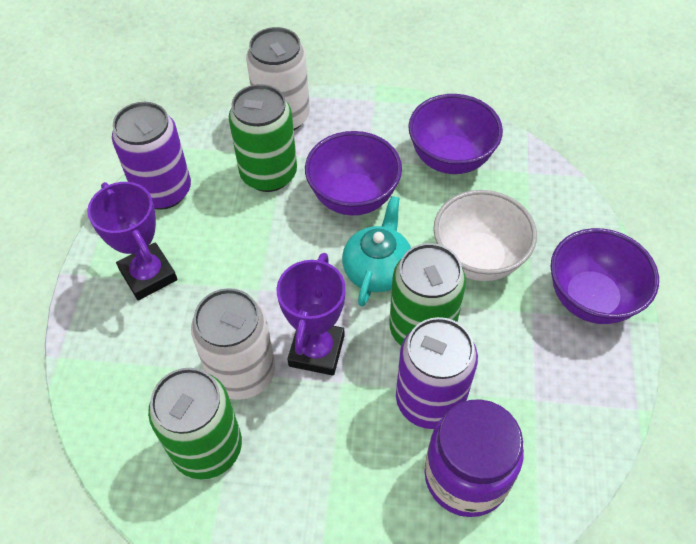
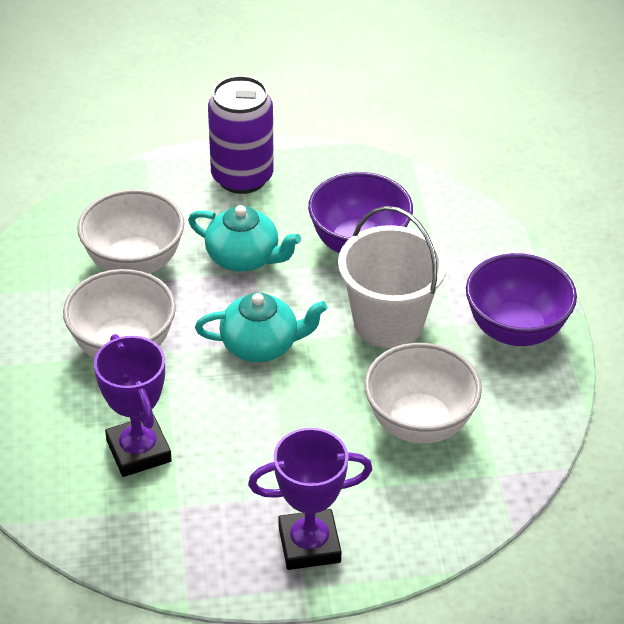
green can: 3 -> 0
purple bowl: 3 -> 2
purple can: 2 -> 1
purple jar: 1 -> 0
turquoise teapot: 1 -> 2
white bowl: 1 -> 3
white bucket: 0 -> 1
white can: 2 -> 0

